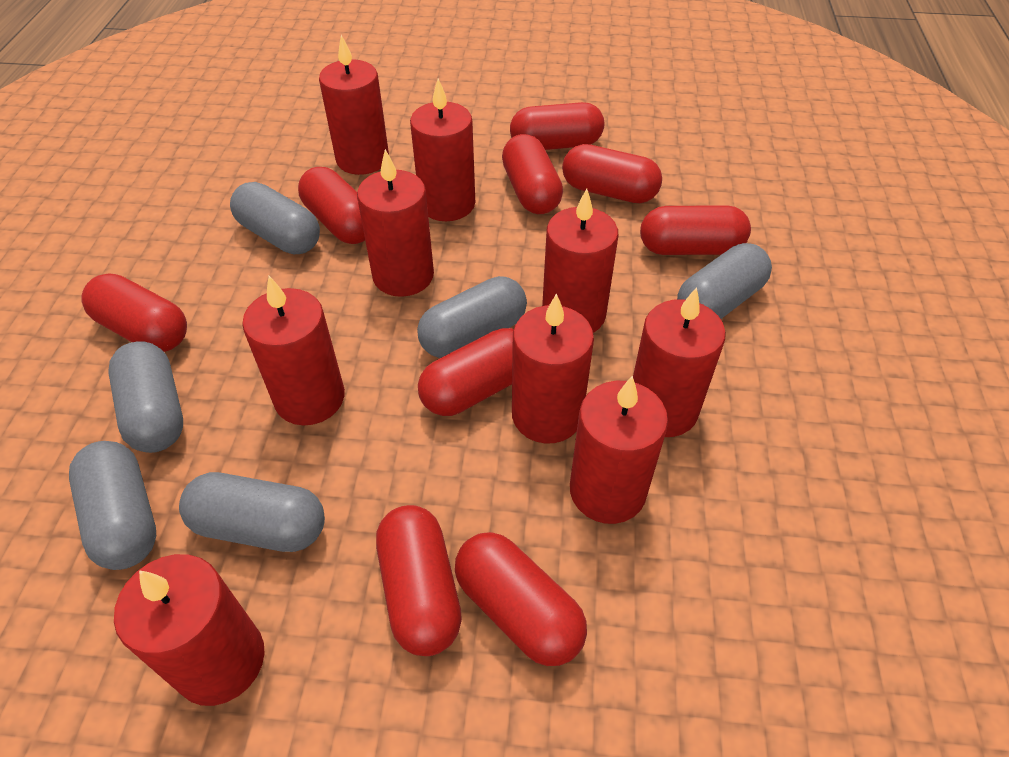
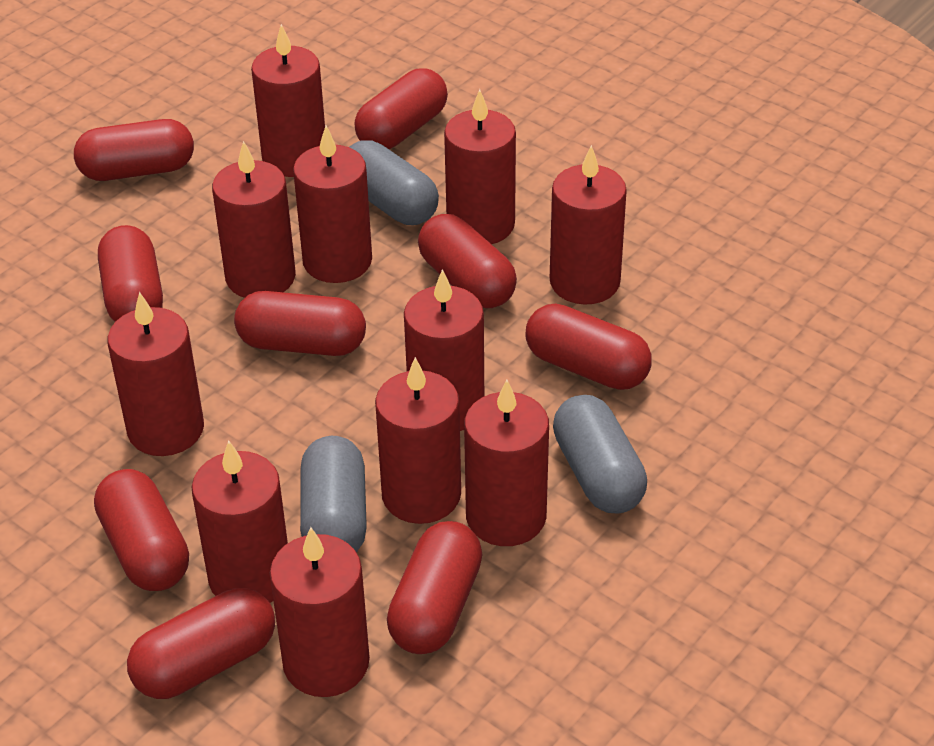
grey capsule: 6 -> 3
red candle: 9 -> 11

